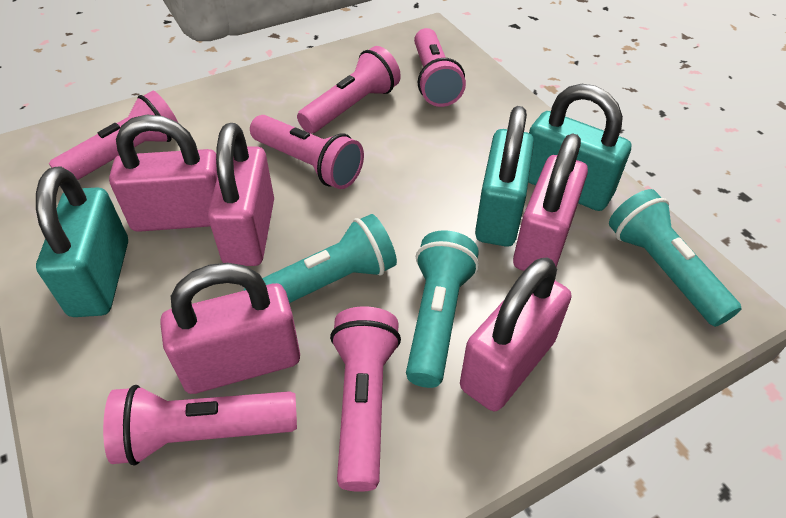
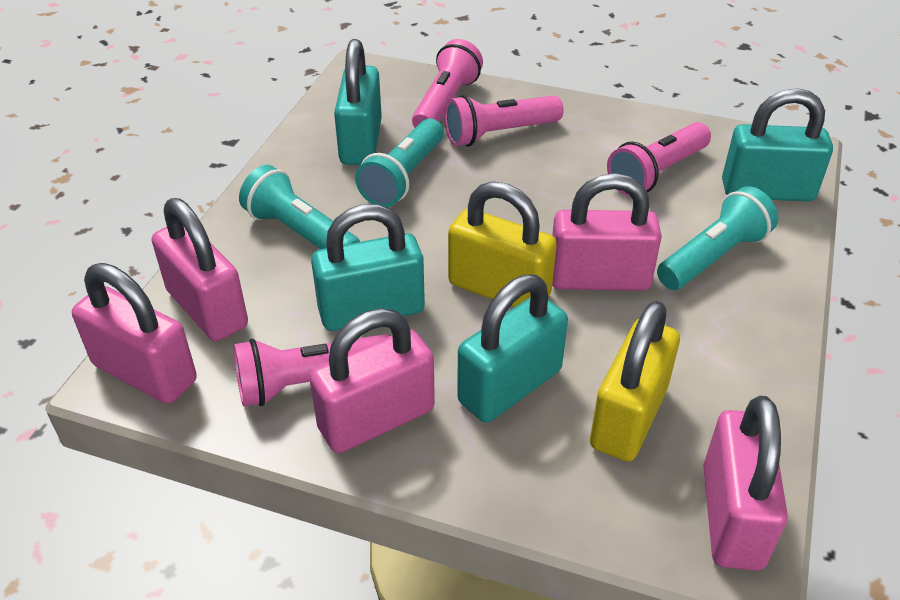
pink flashlight: 6 -> 4
turquoise padlock: 3 -> 4
yellow padlock: 0 -> 2

